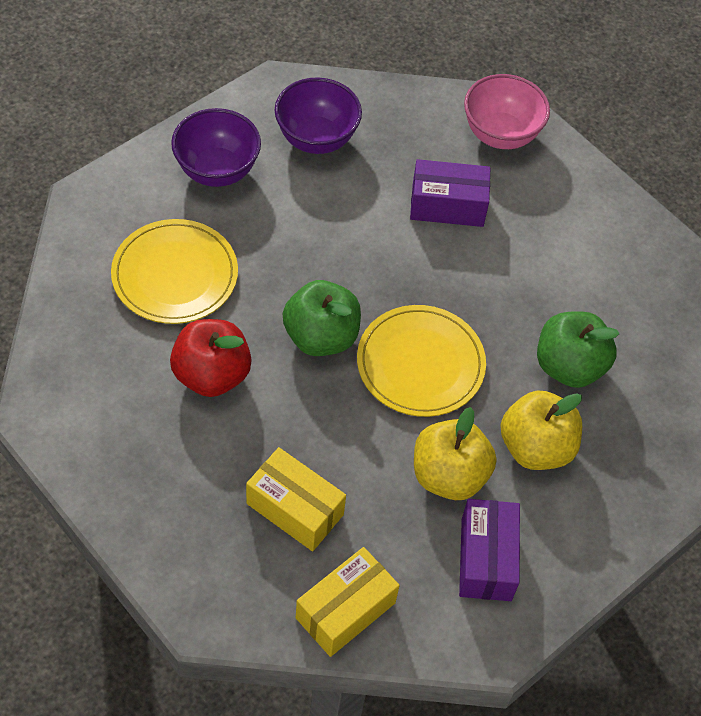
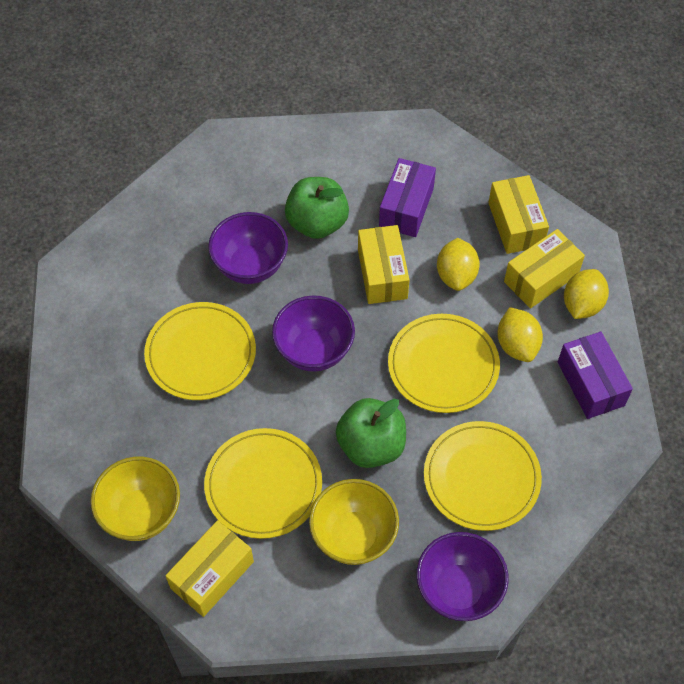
pink bowl: 1 -> 0
purple bowl: 2 -> 3
red apple: 1 -> 0
yellow apple: 2 -> 0
yellow bowl: 0 -> 2
yellow box: 2 -> 4
yellow lemon: 0 -> 3
yellow plate: 2 -> 4

